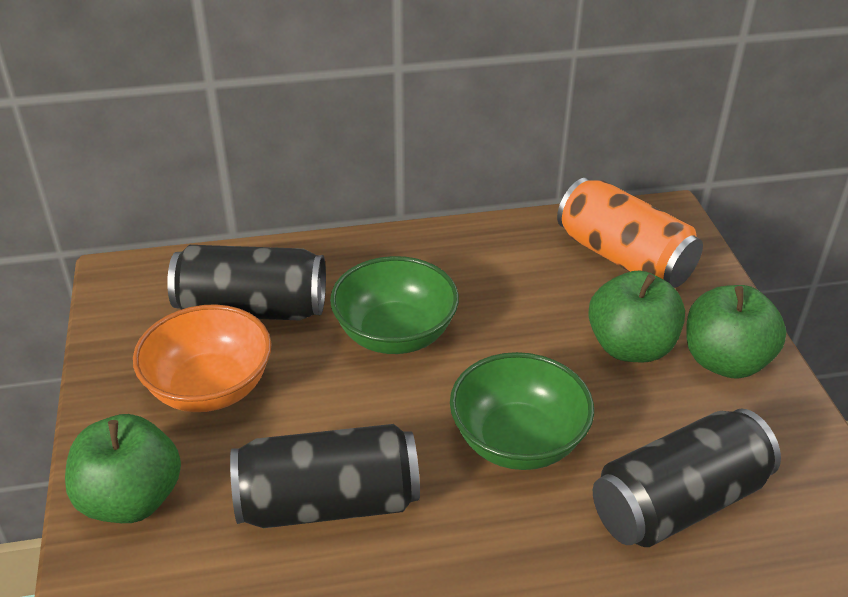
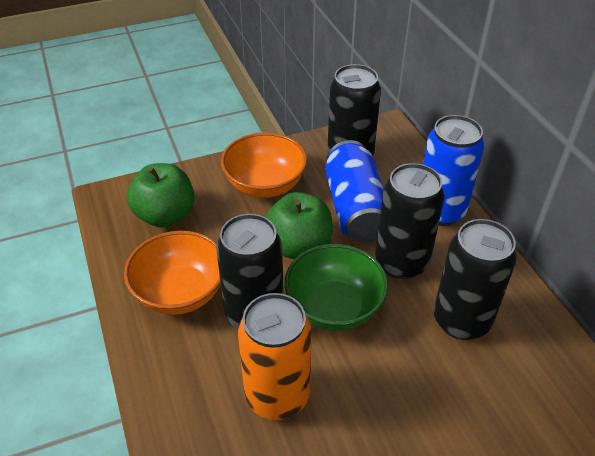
black can: 3 -> 4
blue can: 0 -> 2
green apple: 3 -> 2
green bowl: 2 -> 1
orange bowl: 1 -> 2

